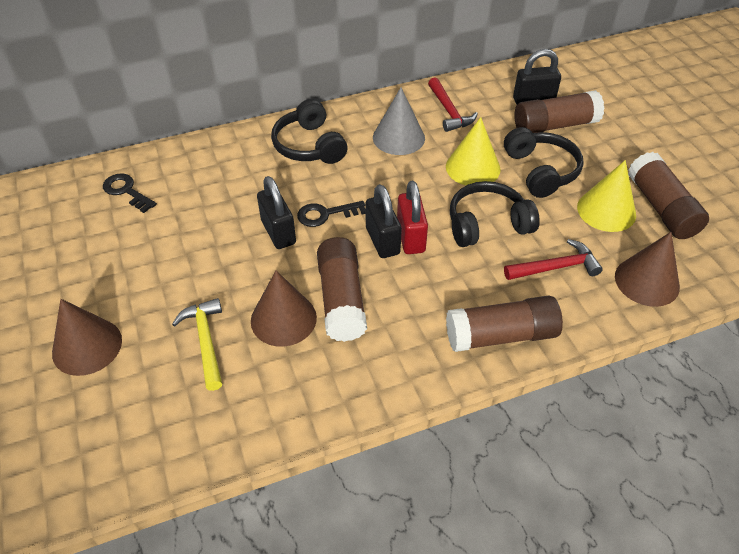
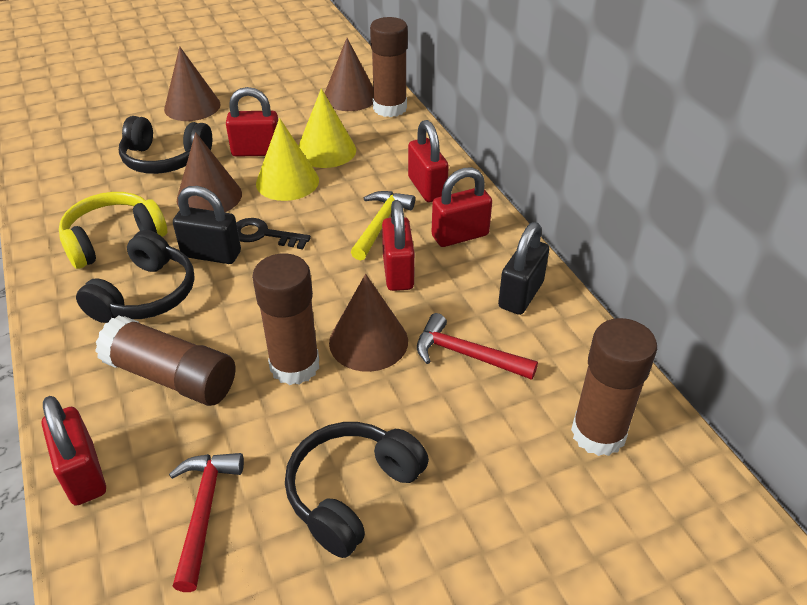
black key: 2 -> 1
black padlock: 3 -> 2
brown cone: 3 -> 4
grey cone: 1 -> 0
red padlock: 1 -> 5
yellow headphones: 0 -> 1

